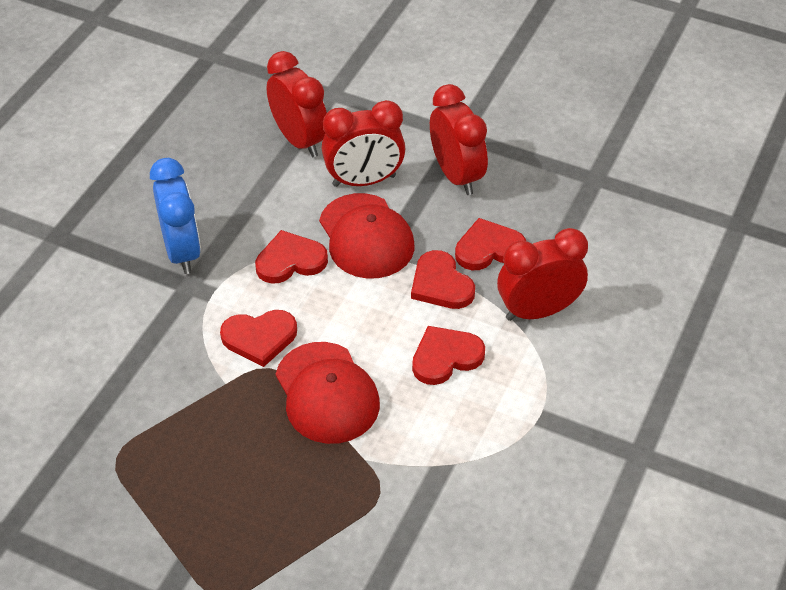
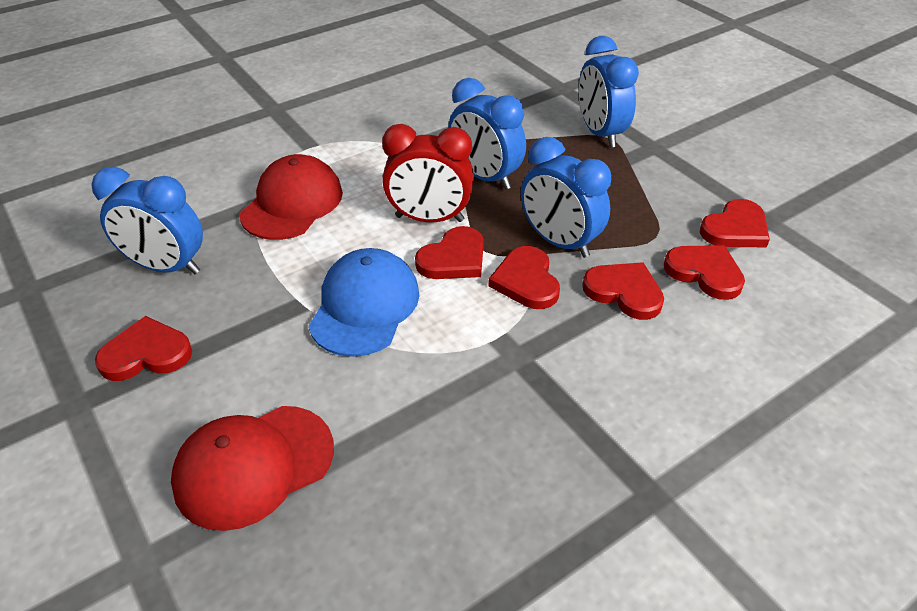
blue cap: 0 -> 1
blue clock: 1 -> 4
red clock: 4 -> 1
red heart: 5 -> 6

